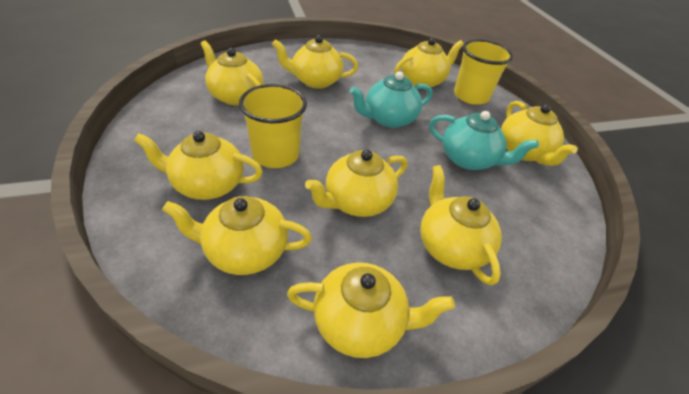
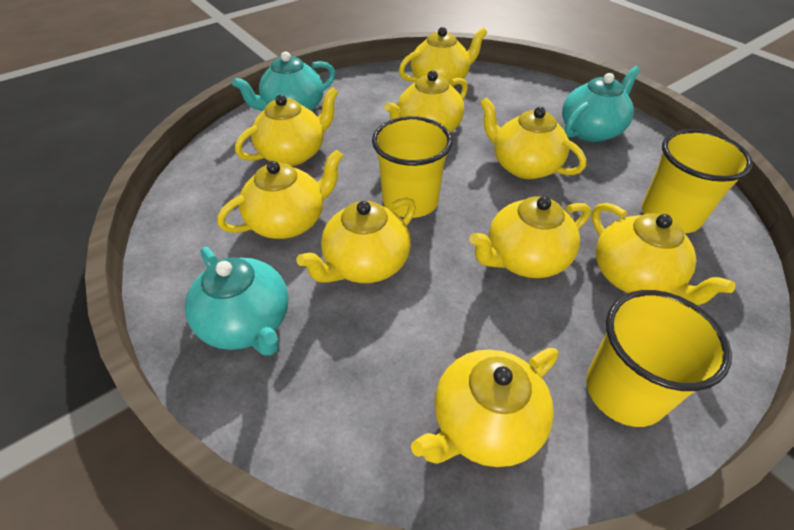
turquoise teapot: 2 -> 3
yellow cup: 2 -> 3

